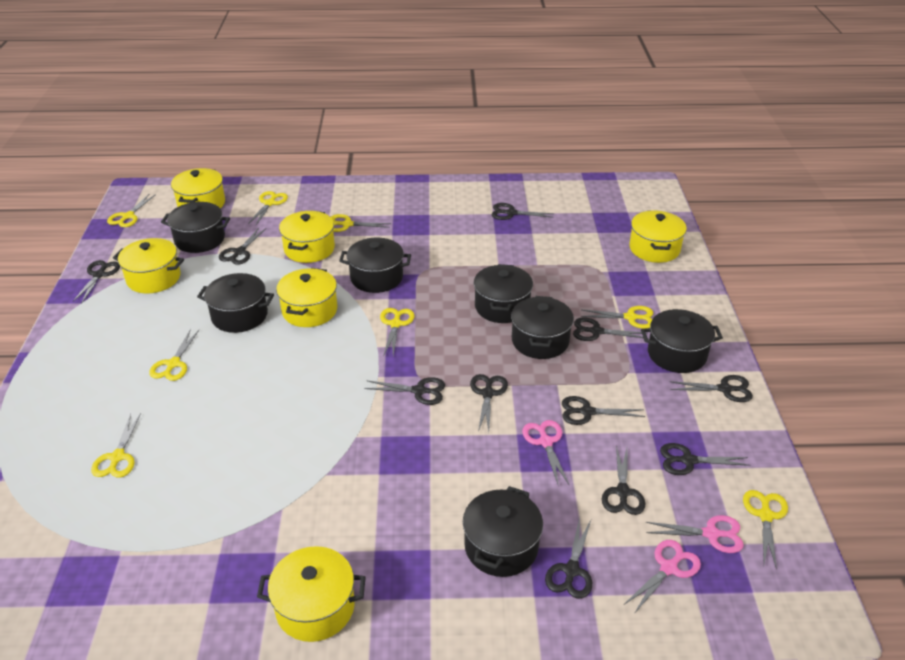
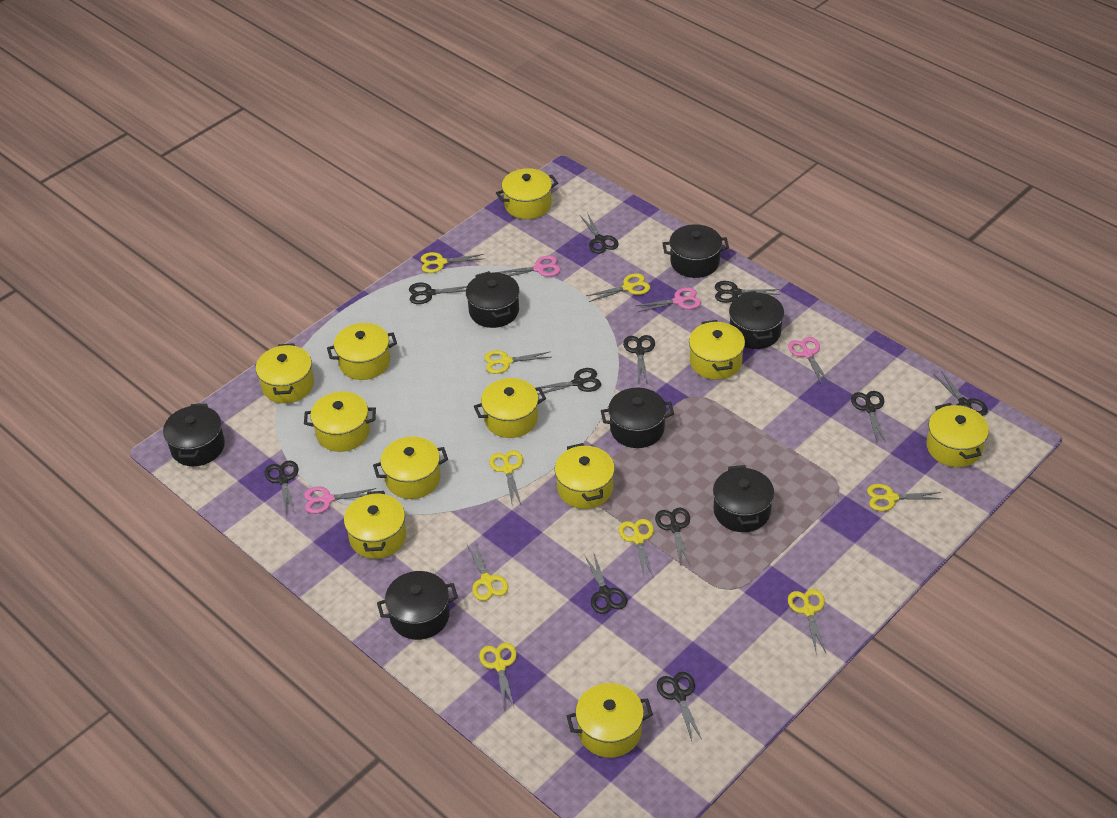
pink scissors: 3 -> 4
yellow pot: 6 -> 11
yellow scissors: 8 -> 9

